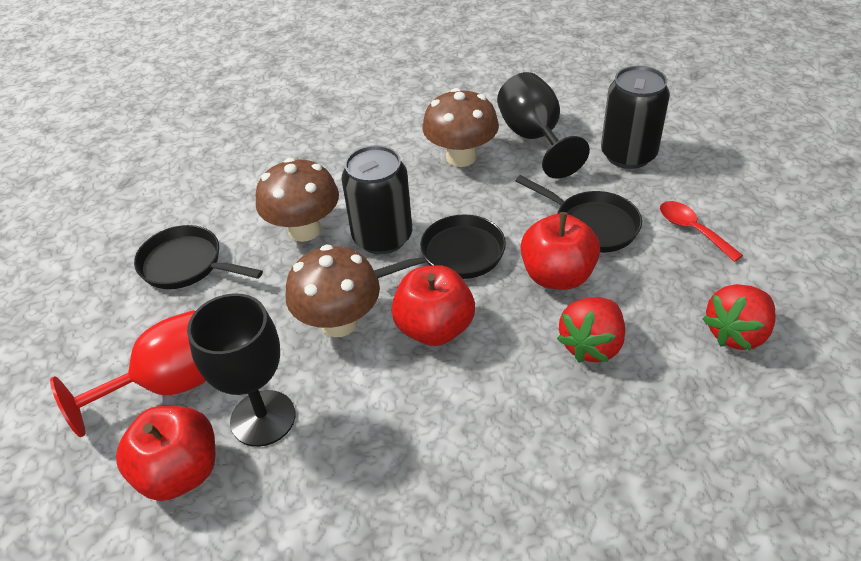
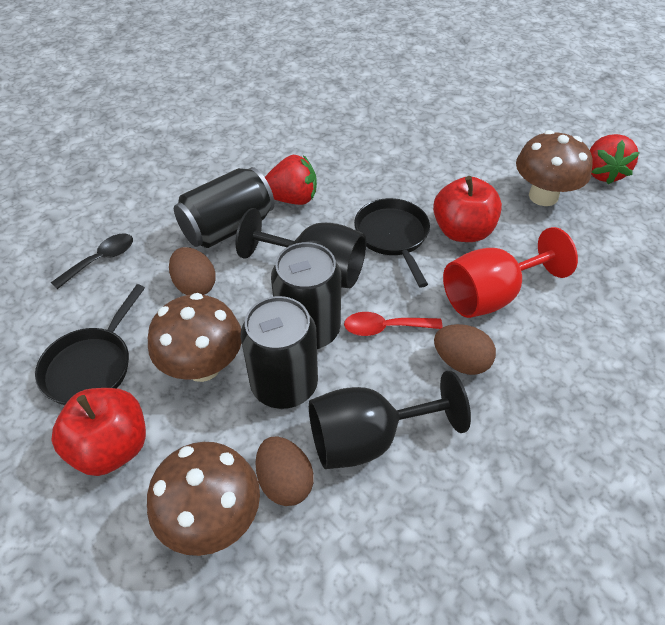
black can: 2 -> 3
black pan: 3 -> 2
black spoon: 0 -> 1
brown egg: 0 -> 3
red apple: 3 -> 2

